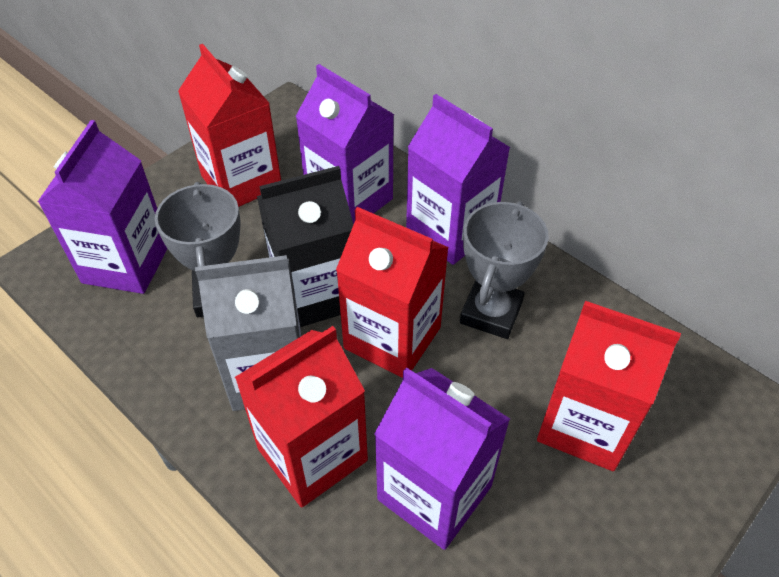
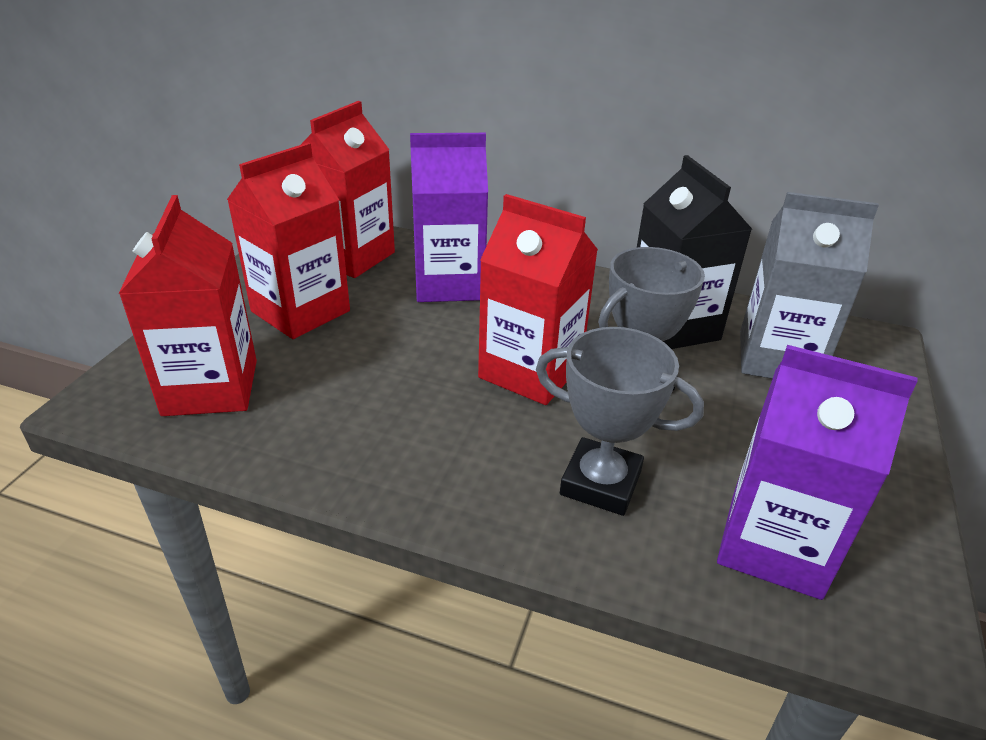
purple carton: 4 -> 2

